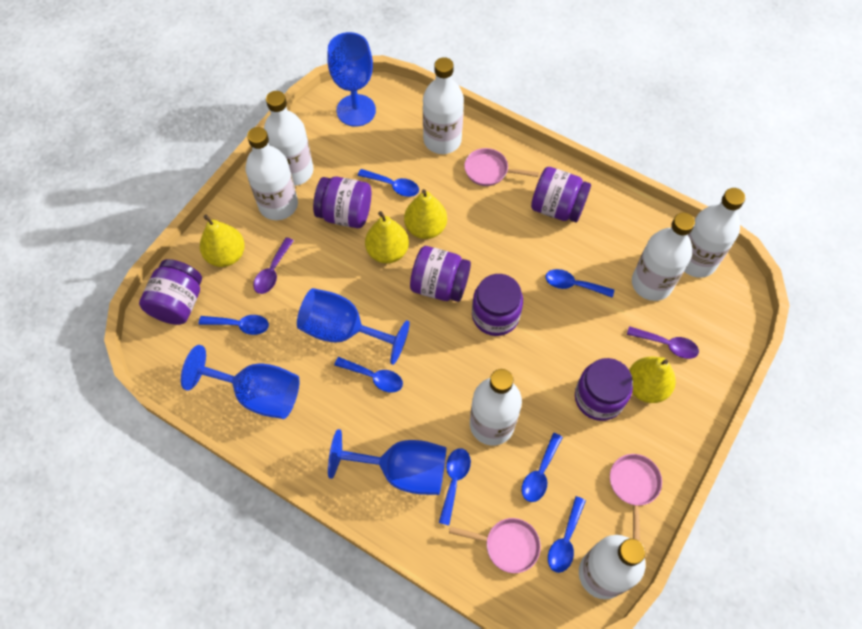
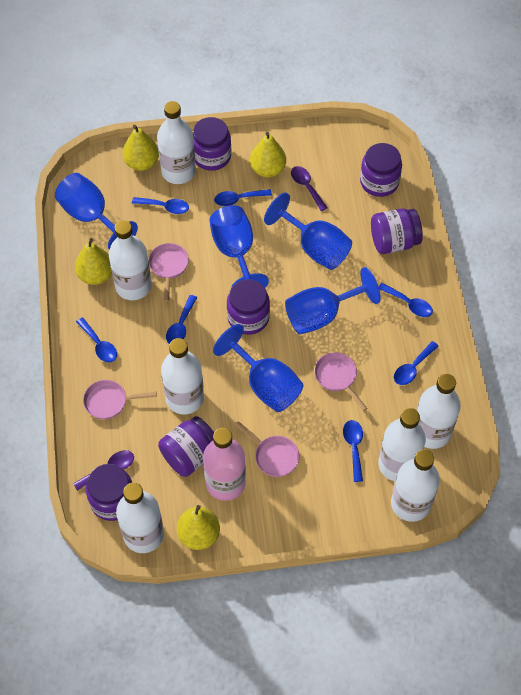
blue goblet: 4 -> 5
pink bottle: 0 -> 1
pink pan: 3 -> 4

